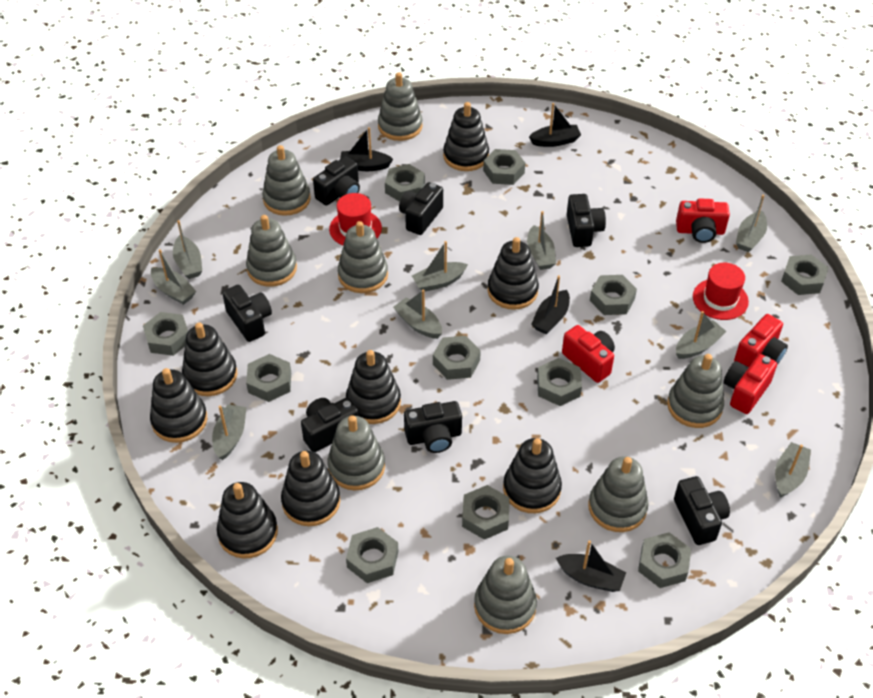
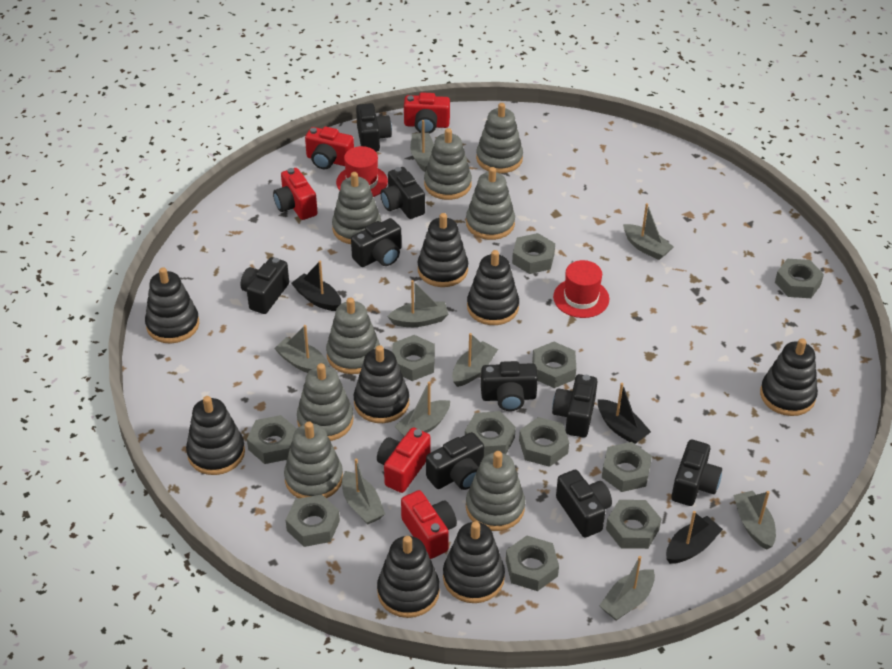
black boat: 4 -> 3
black camera: 7 -> 9
red camera: 4 -> 5

